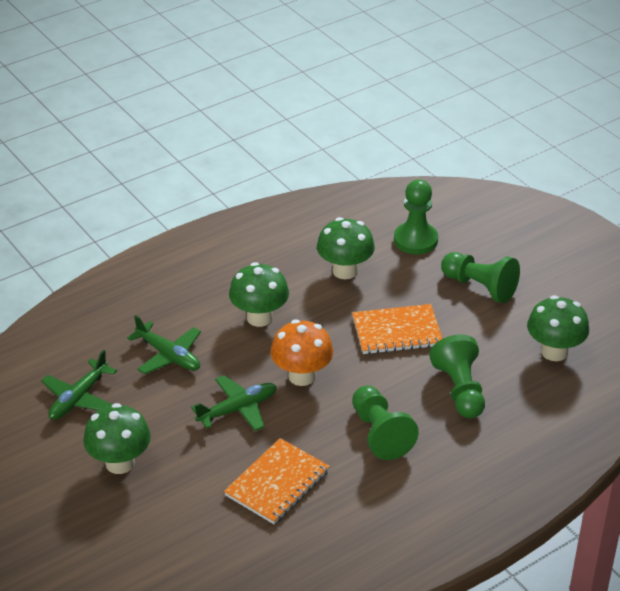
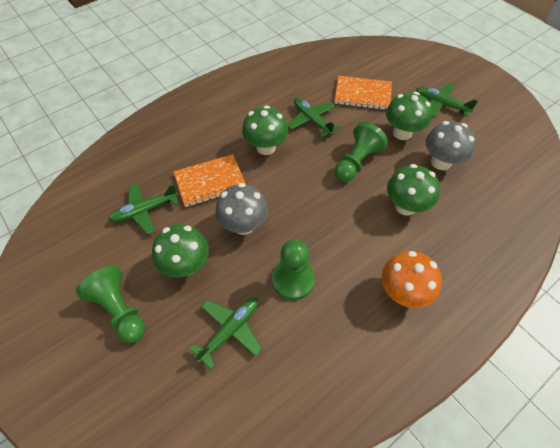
green pawn: 4 -> 3
green plane: 3 -> 4
grey mushroom: 0 -> 2

